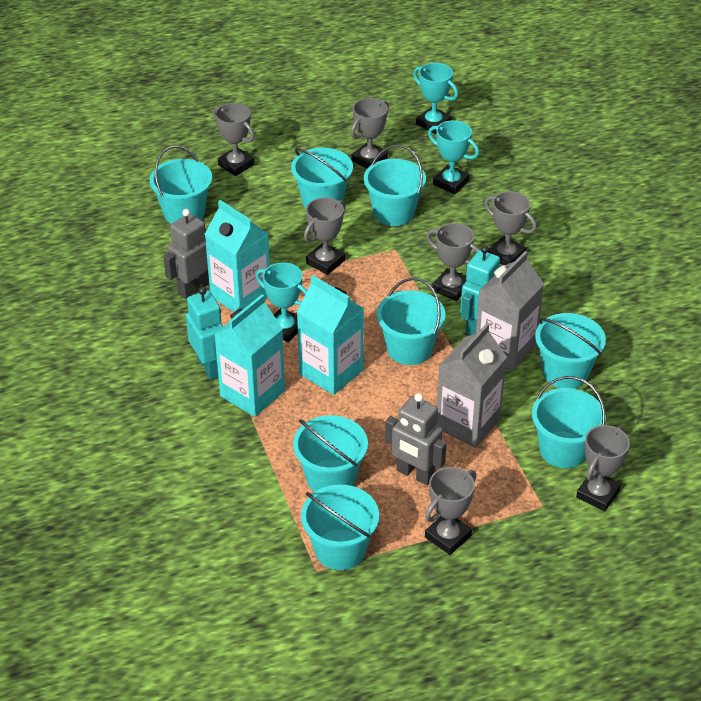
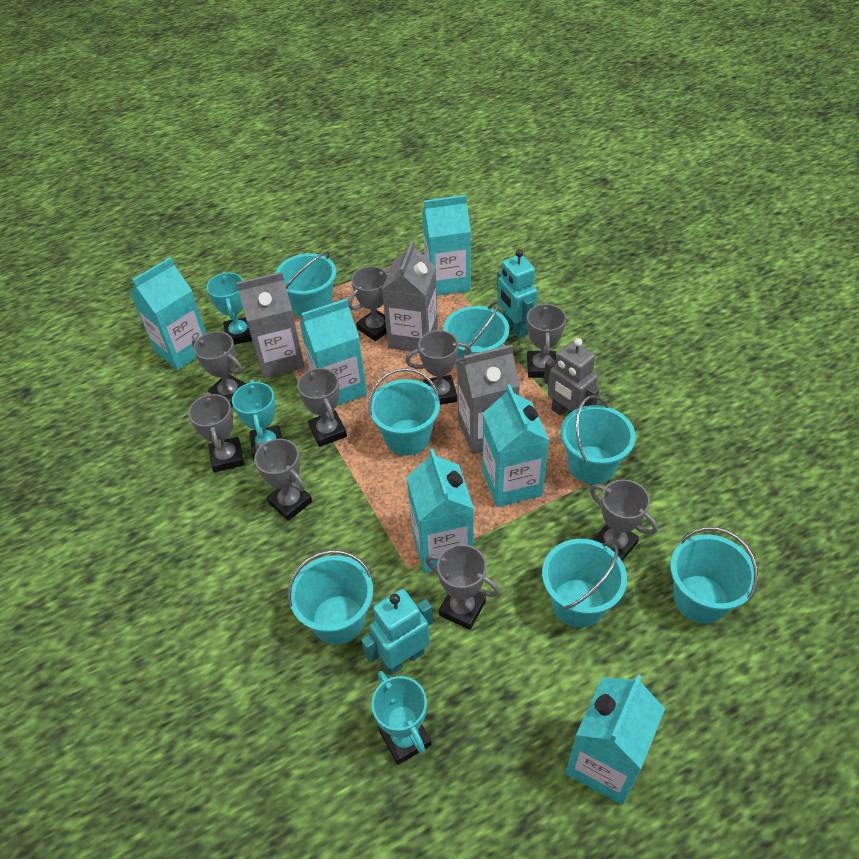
grey carton: 2 -> 3
grey robot: 2 -> 1
grey trophy: 7 -> 9
turquoise bucket: 8 -> 7
turquoise carton: 3 -> 6

